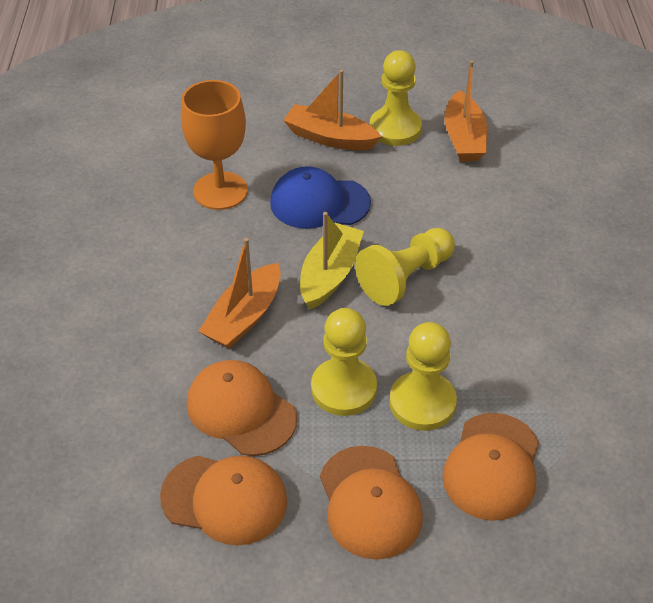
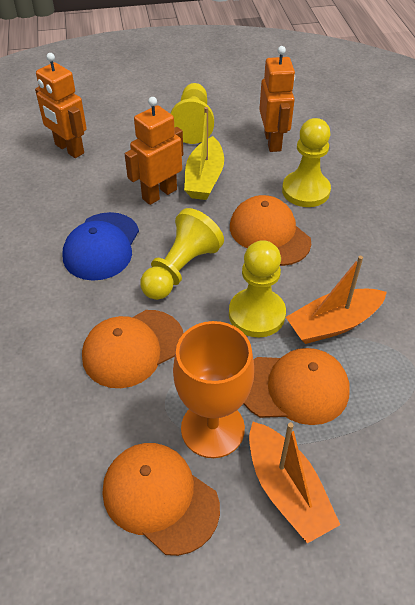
orange boat: 3 -> 2
orange robot: 0 -> 3

